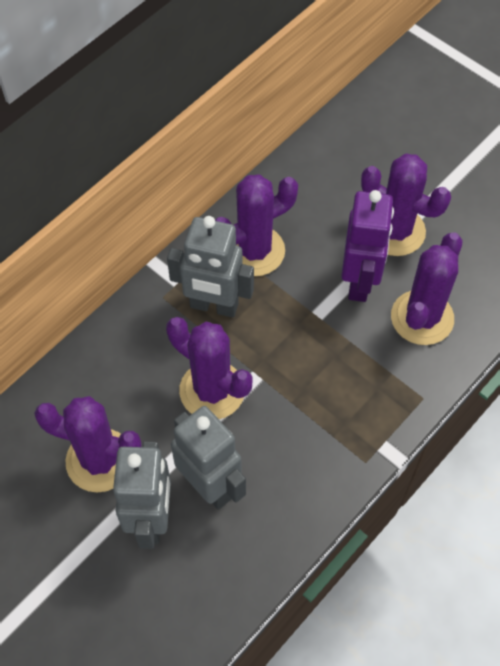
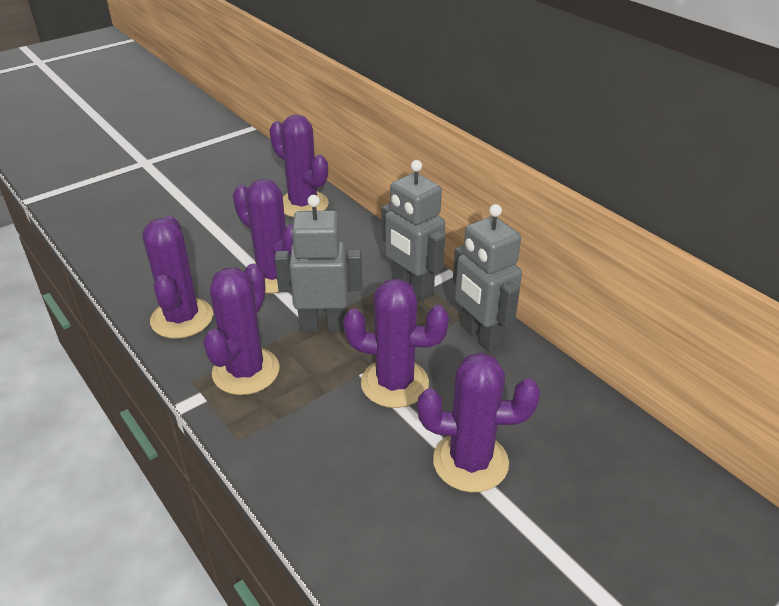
purple cactus: 5 -> 6
purple robot: 1 -> 0

